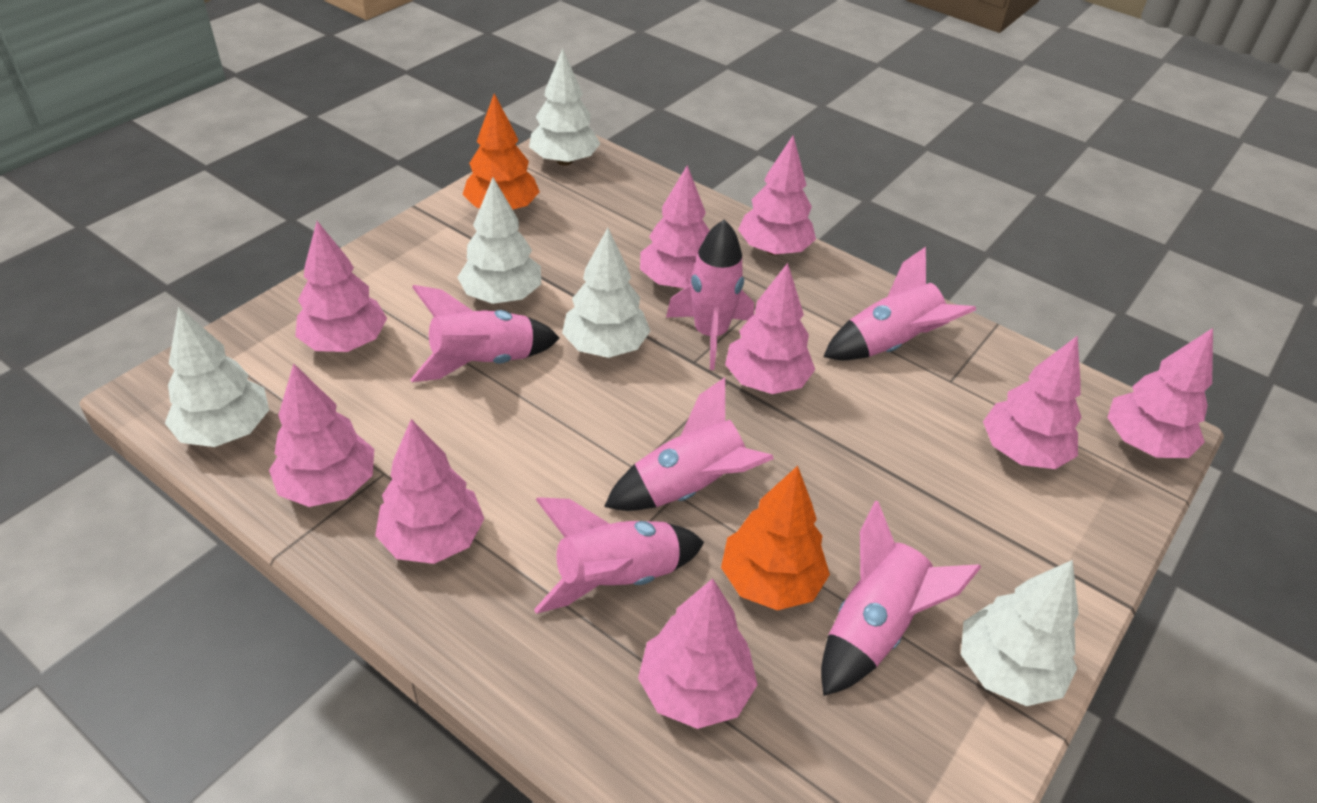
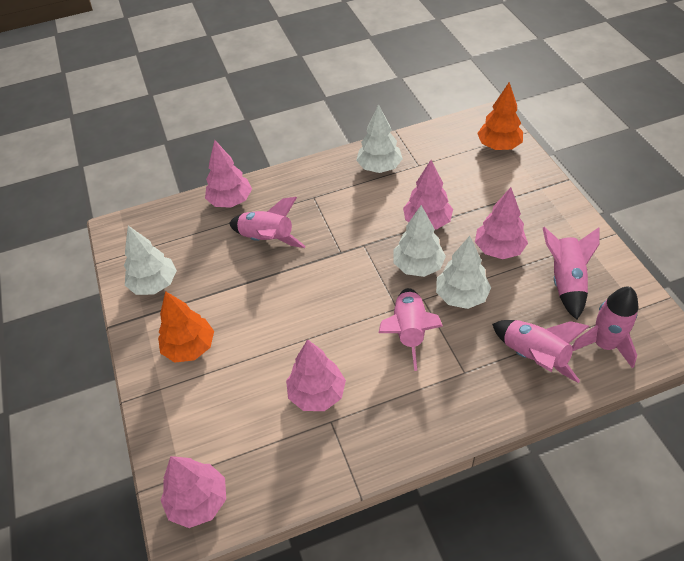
pink rocket: 6 -> 5
pink tree: 9 -> 5
white tree: 5 -> 4

